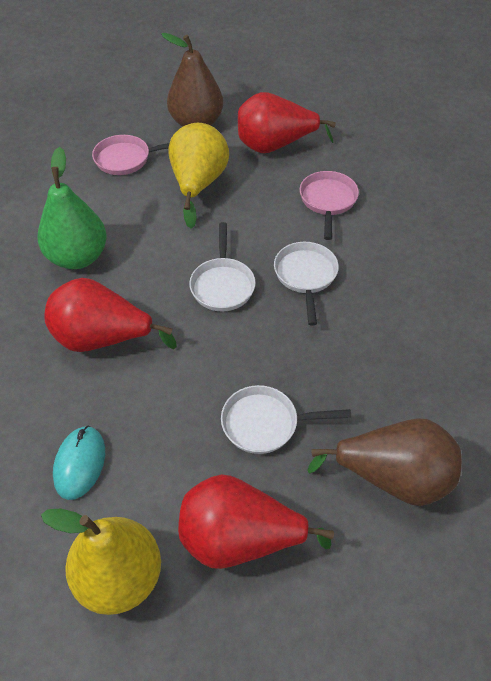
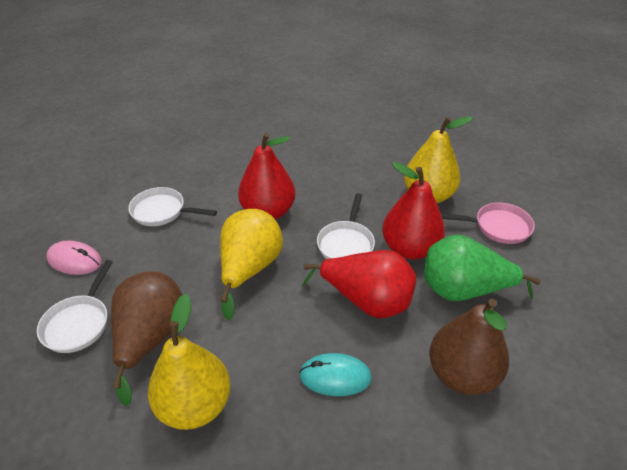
pink mouse: 0 -> 1
pink pan: 2 -> 1
yellow pear: 2 -> 3

